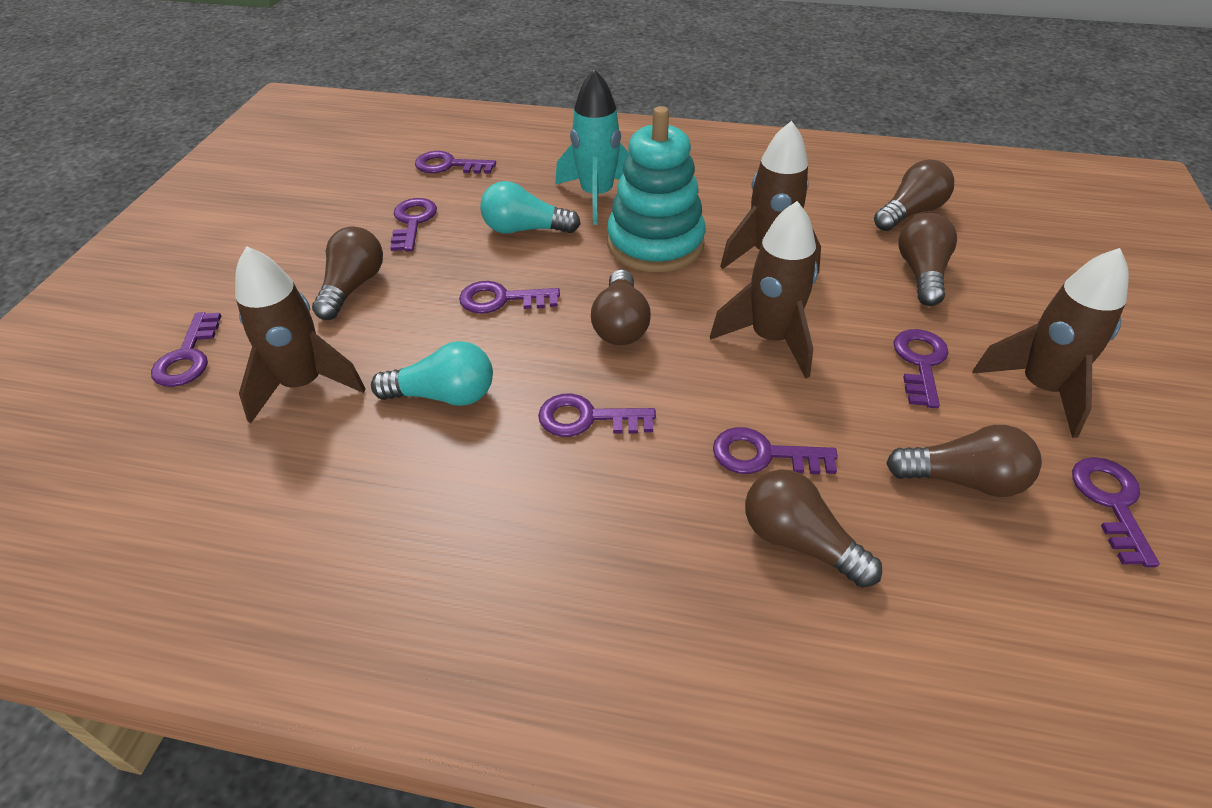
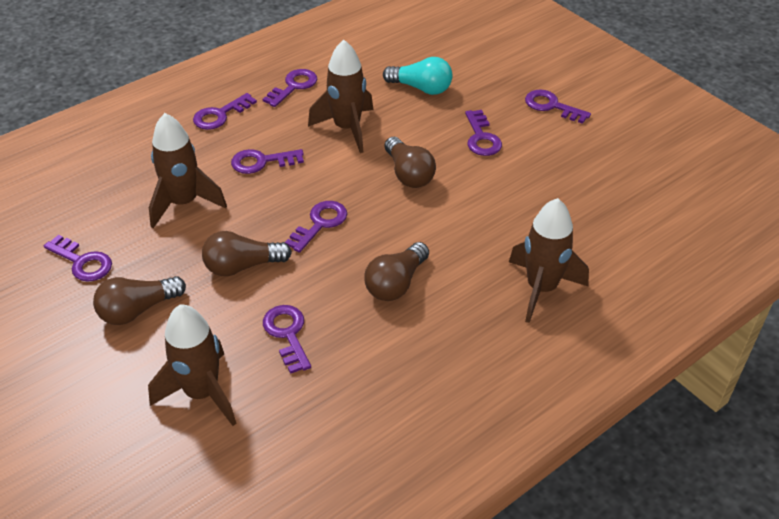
brown light bulb: 6 -> 4
turquoise light bulb: 2 -> 1
turquoise rocket: 1 -> 0
turquoise stacking toy: 1 -> 0

